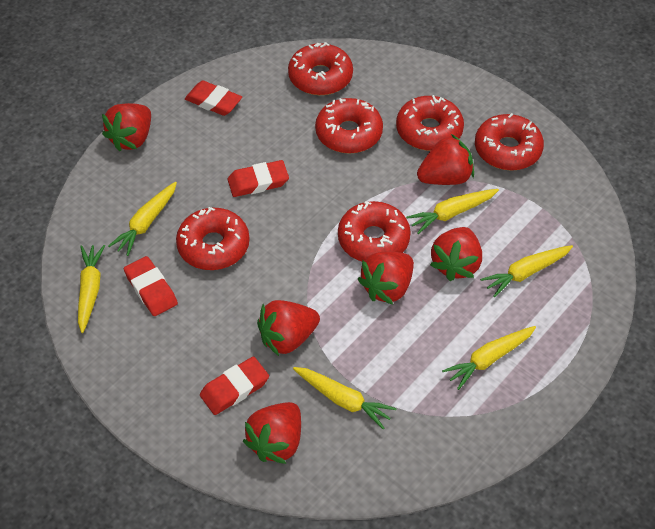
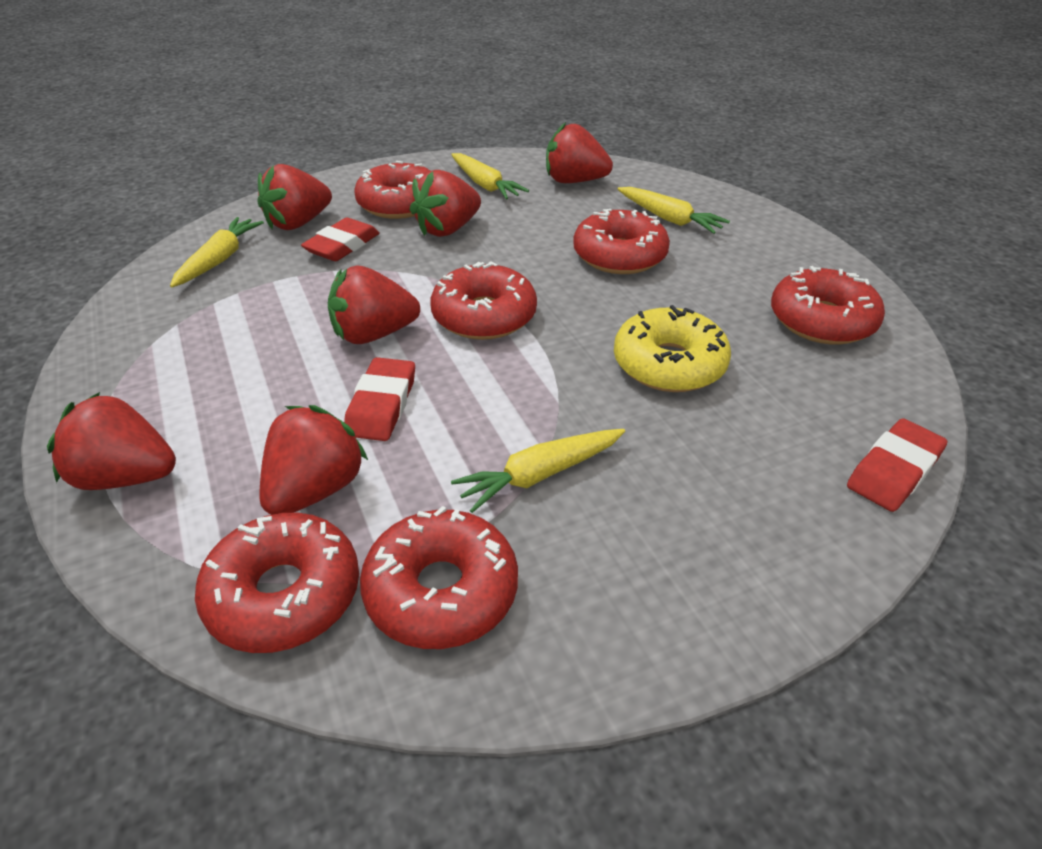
red eraser: 4 -> 3
yellow carrot: 6 -> 4
yellow donut: 0 -> 1

